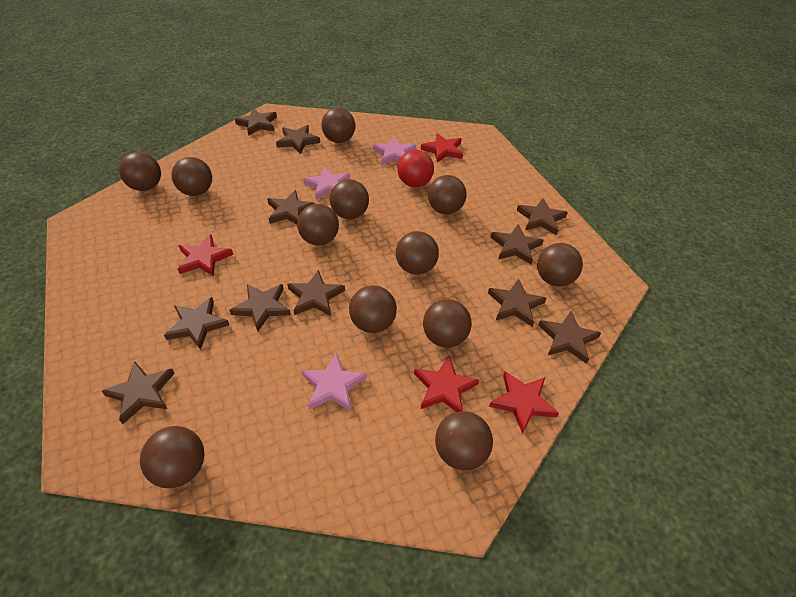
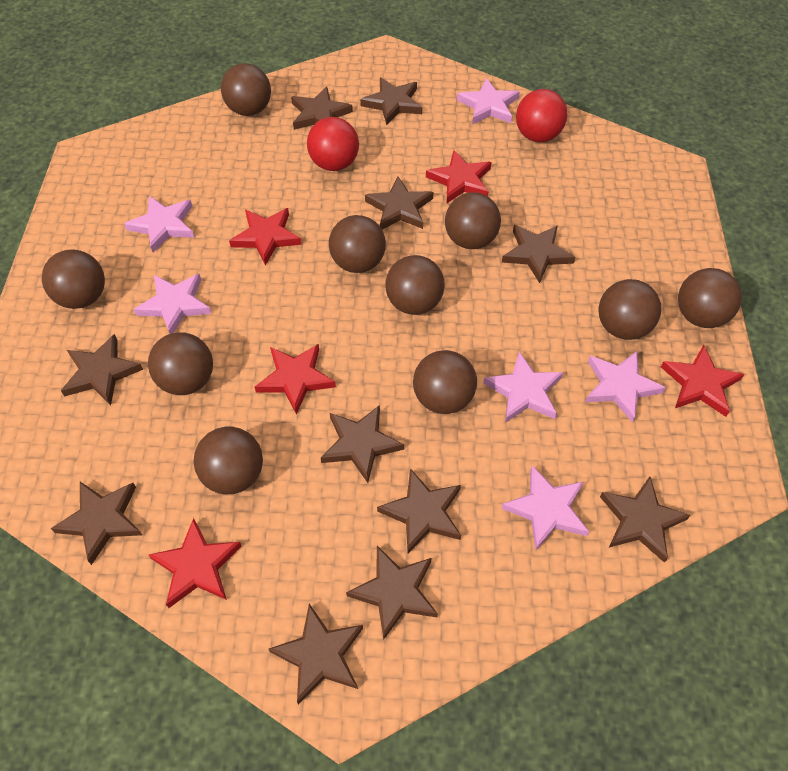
brown ball: 12 -> 10
pink star: 3 -> 6
red ball: 1 -> 2
red star: 4 -> 5

